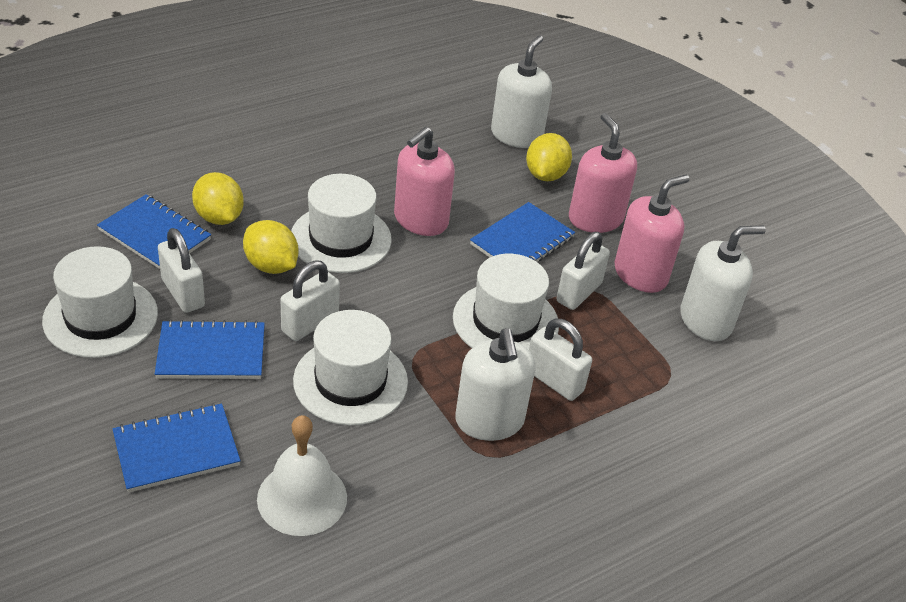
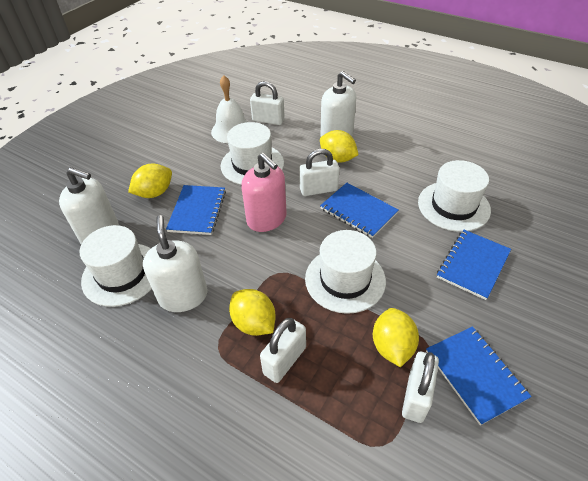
pink soap dispenser: 3 -> 1
yellow lemon: 3 -> 4

